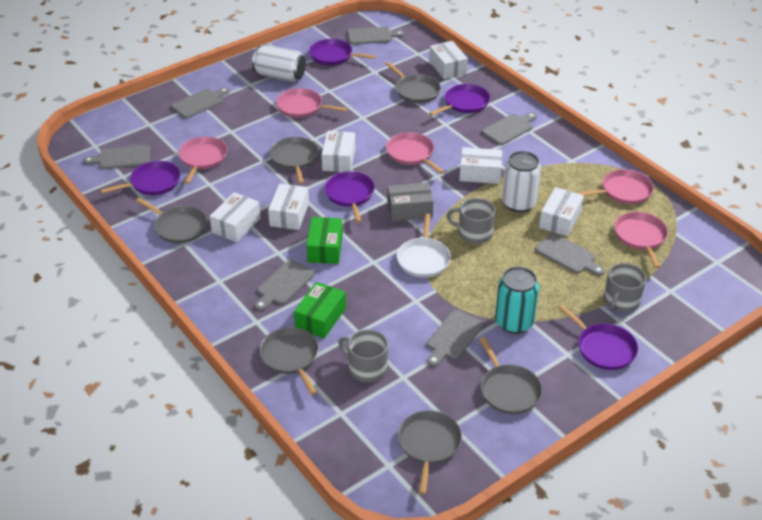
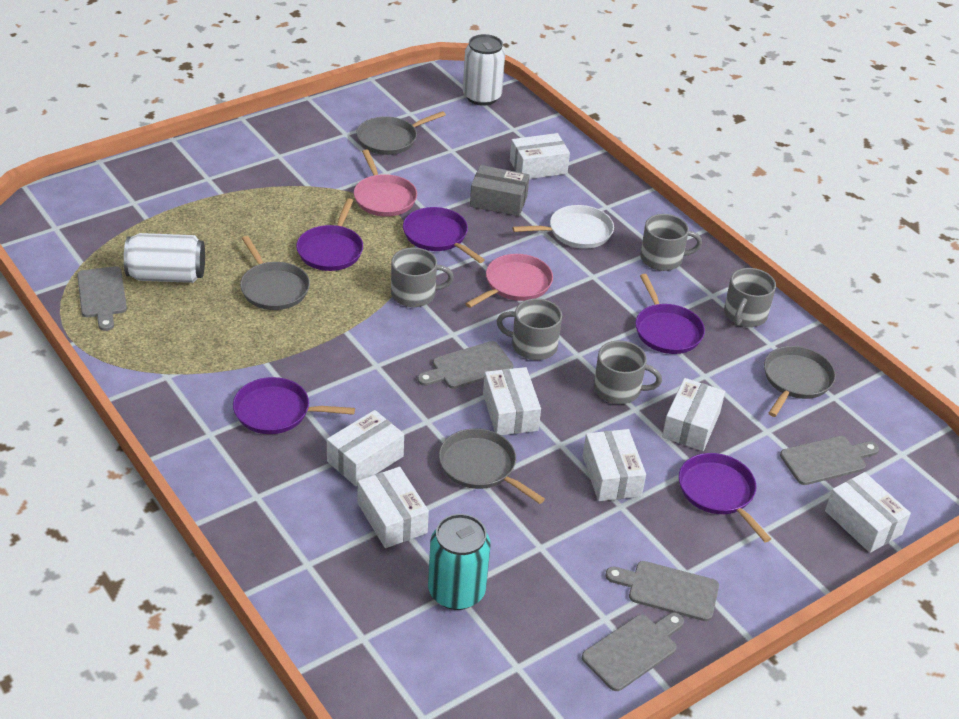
green box: 2 -> 0
grey cutting board: 7 -> 5
grey mug: 3 -> 5
grey pan: 6 -> 4
pink pan: 5 -> 2
white box: 6 -> 7

